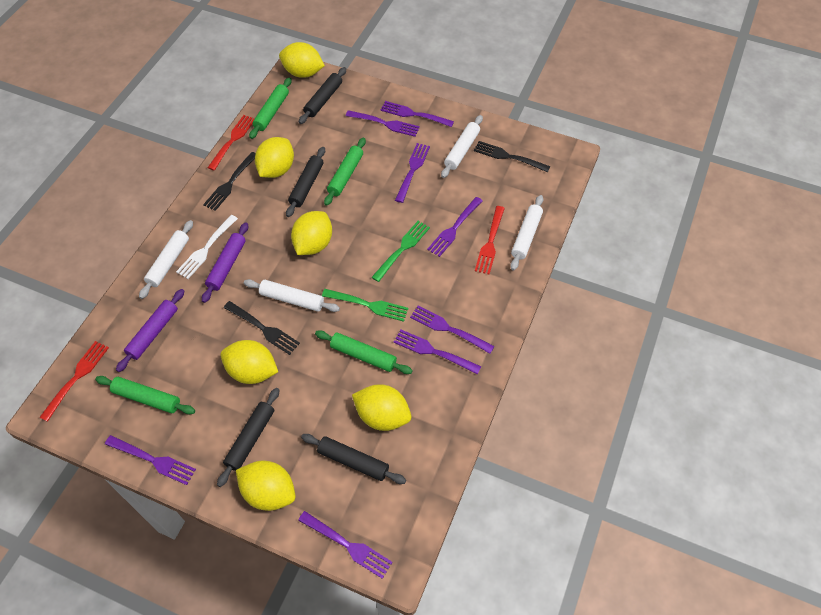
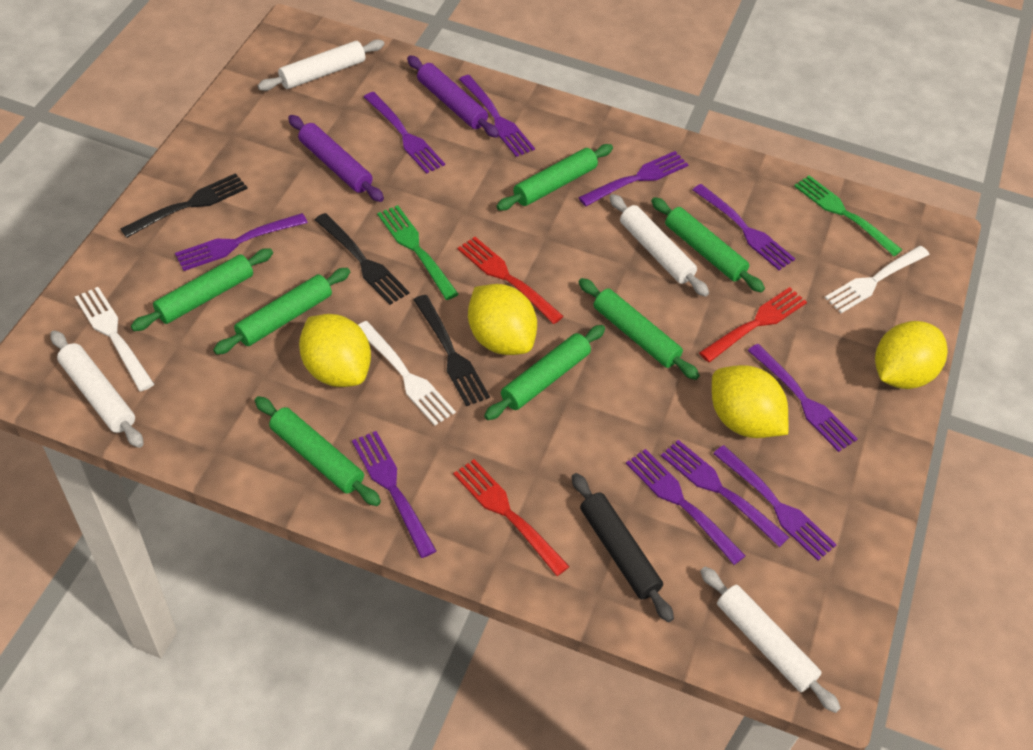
black rolling pin: 4 -> 1
green rolling pin: 4 -> 7
purple fork: 8 -> 10
white fork: 1 -> 3
yellow lemon: 6 -> 4

